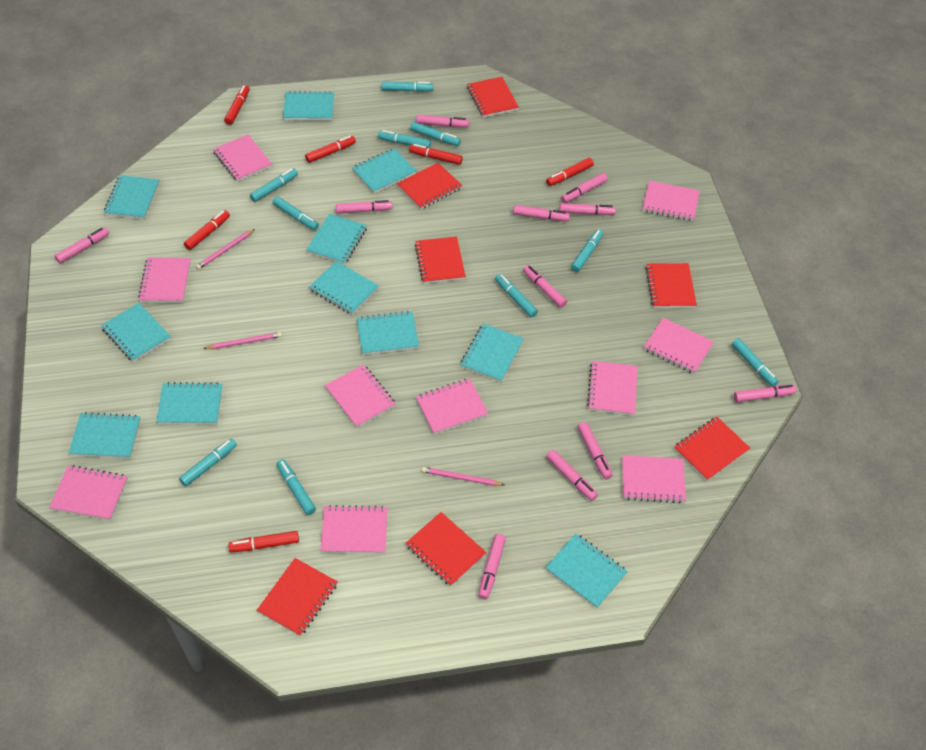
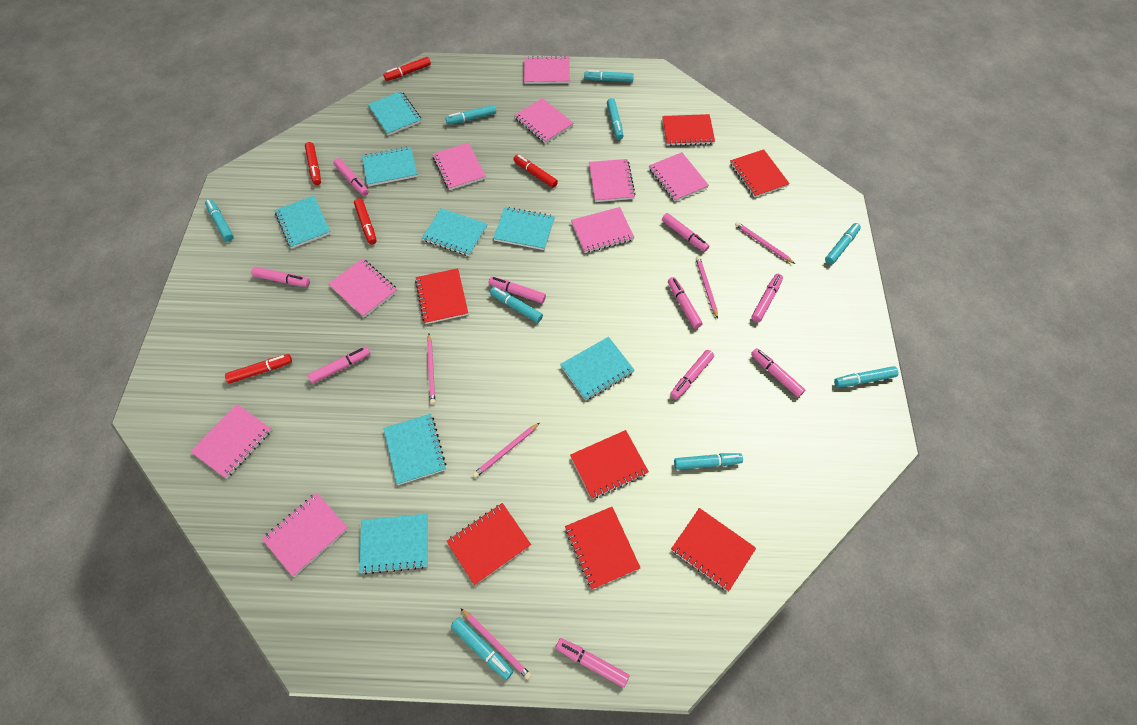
pink marker: 11 -> 10
pink notebook: 10 -> 9
pink pencil: 3 -> 5
red marker: 6 -> 5
turquoise marker: 10 -> 9
turquoise notebook: 11 -> 8

